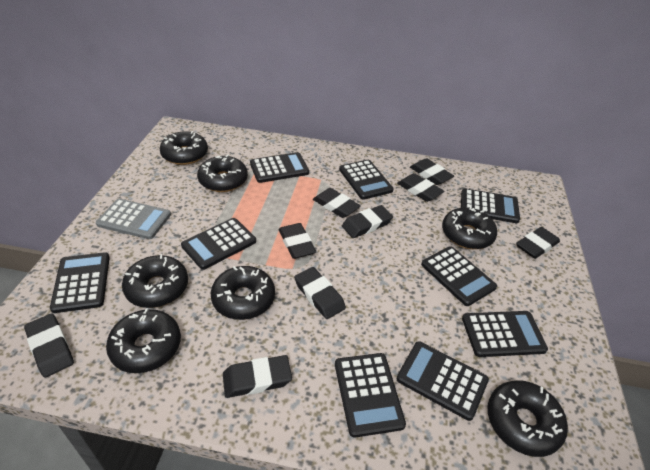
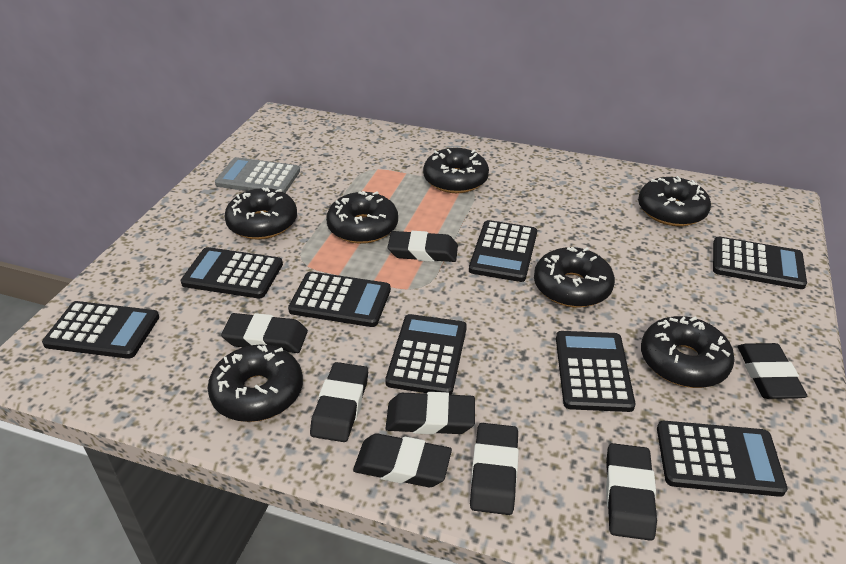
black calculator: 9 -> 8
black eraser: 9 -> 8

